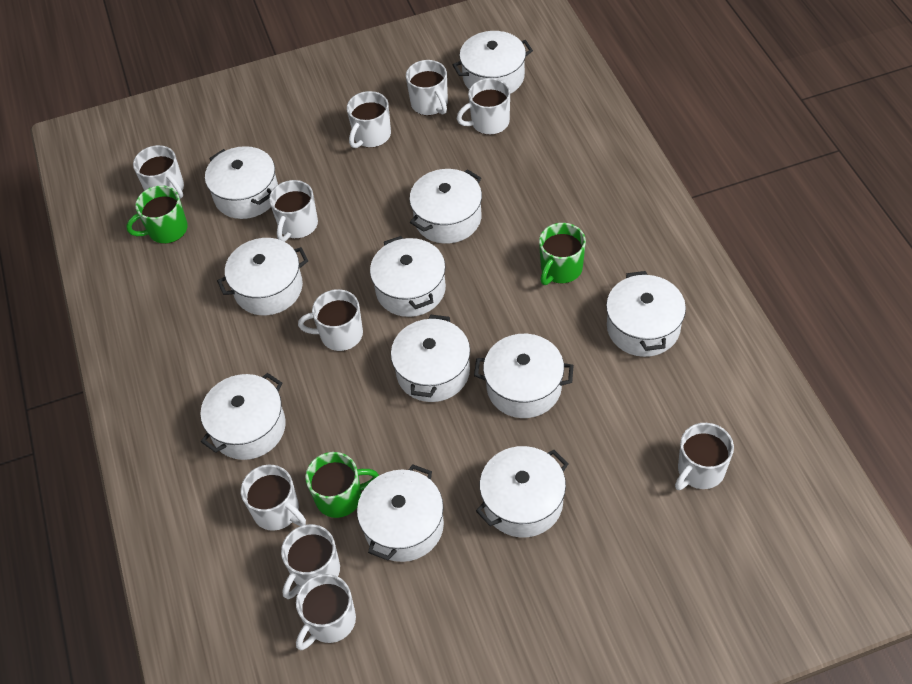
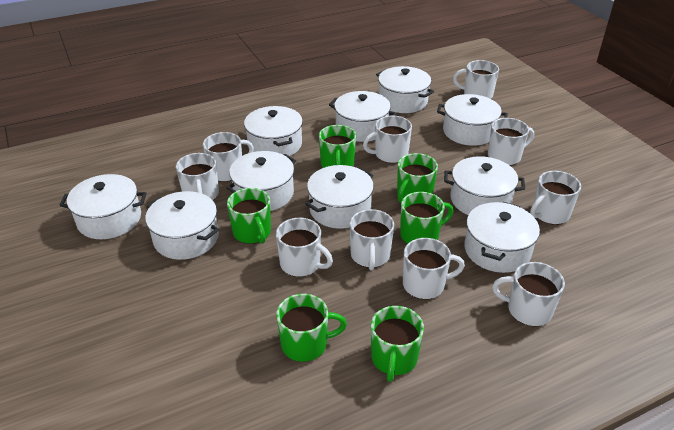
green mug: 3 -> 6
white pot: 11 -> 10

